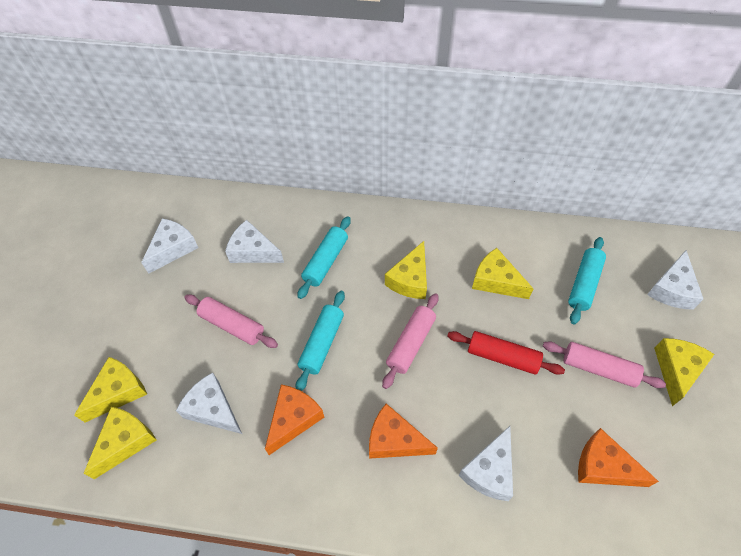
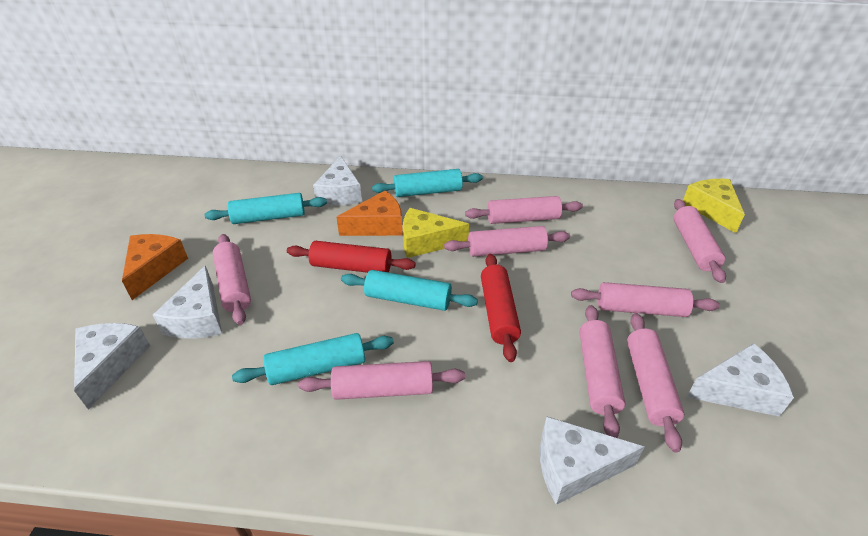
orange cheese: 3 -> 2
pink rolling pin: 3 -> 8
red rolling pin: 1 -> 2
turquoise rolling pin: 3 -> 4
yellow cheese: 5 -> 2

